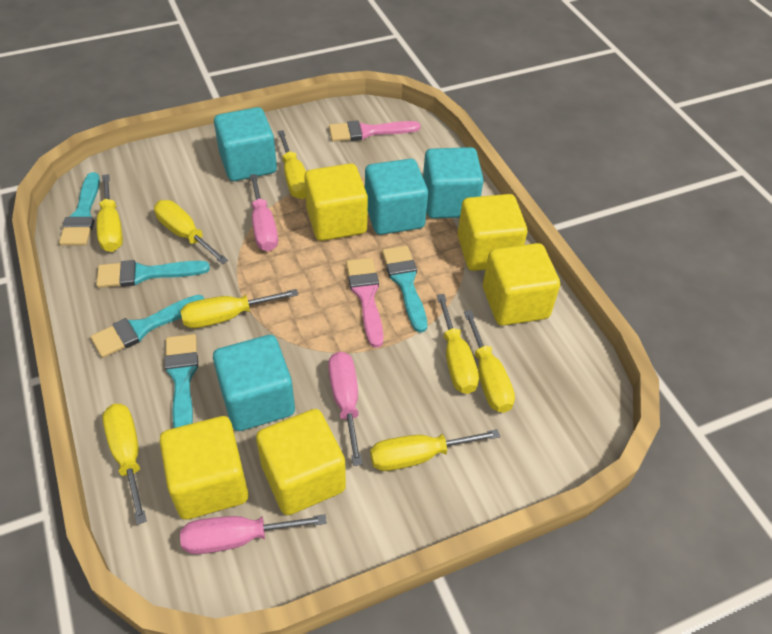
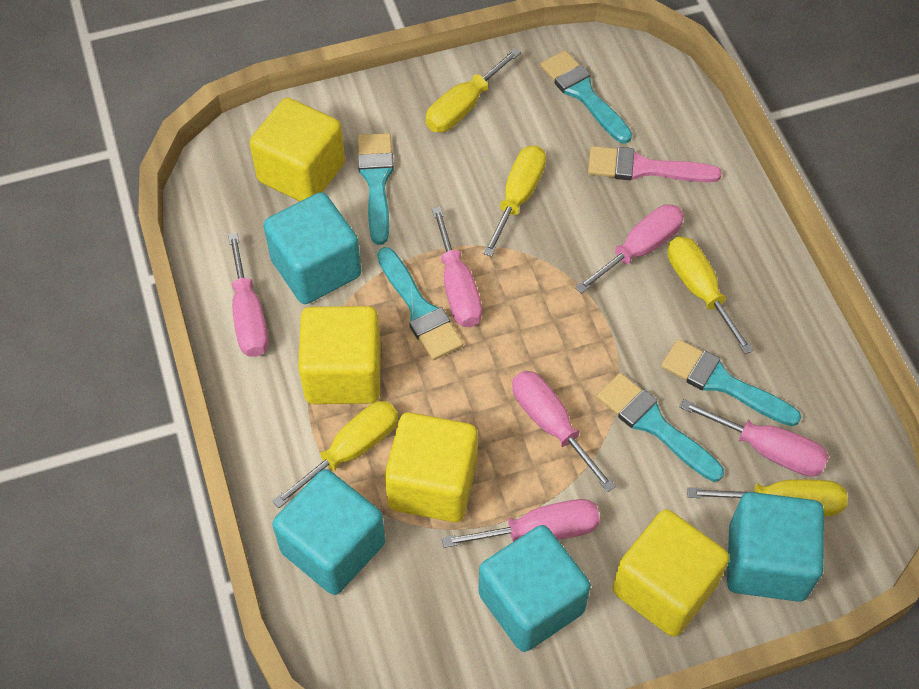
pink brush: 2 -> 1
pink screwdriver: 3 -> 6
yellow cube: 5 -> 4
yellow screwdriver: 8 -> 5

